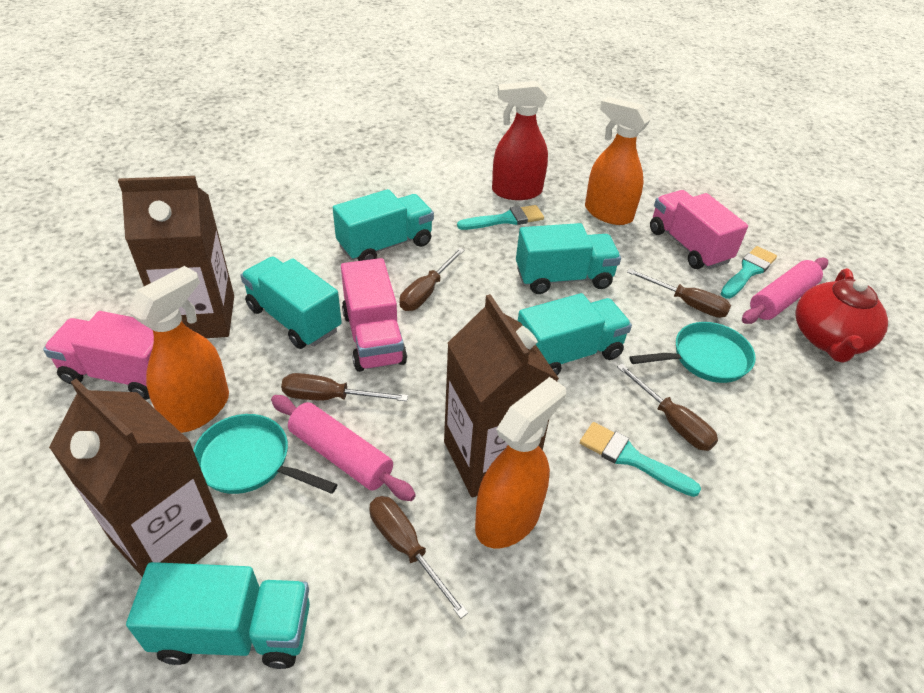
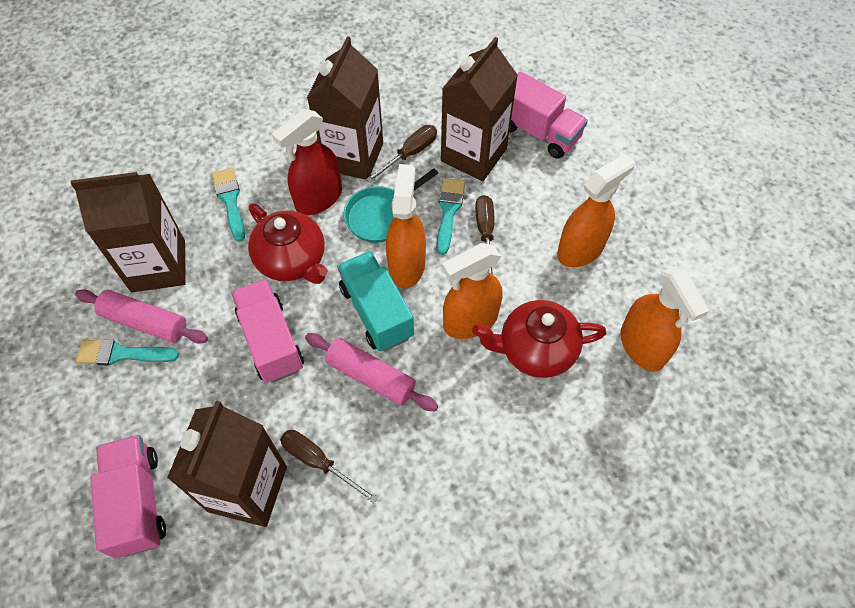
brown carton: 3 -> 4
brown screwdriver: 5 -> 3
orange spray bottle: 3 -> 4
red teapot: 1 -> 2
turquoise pan: 2 -> 1
turquoise truck: 5 -> 1

